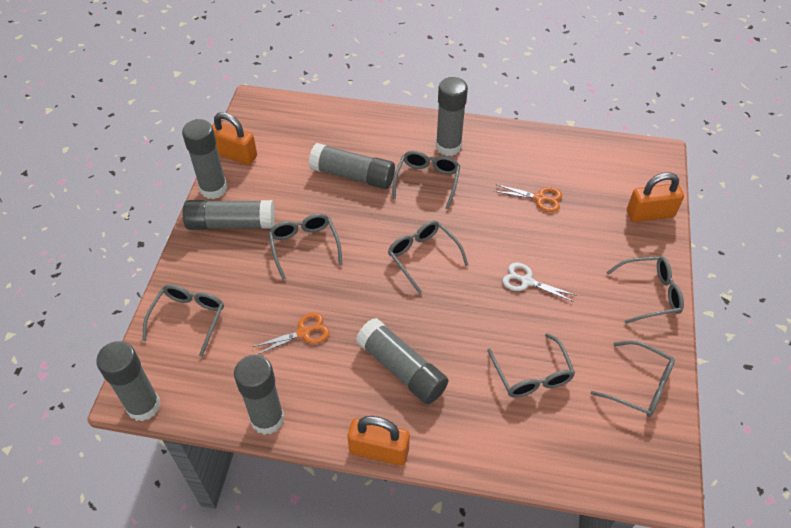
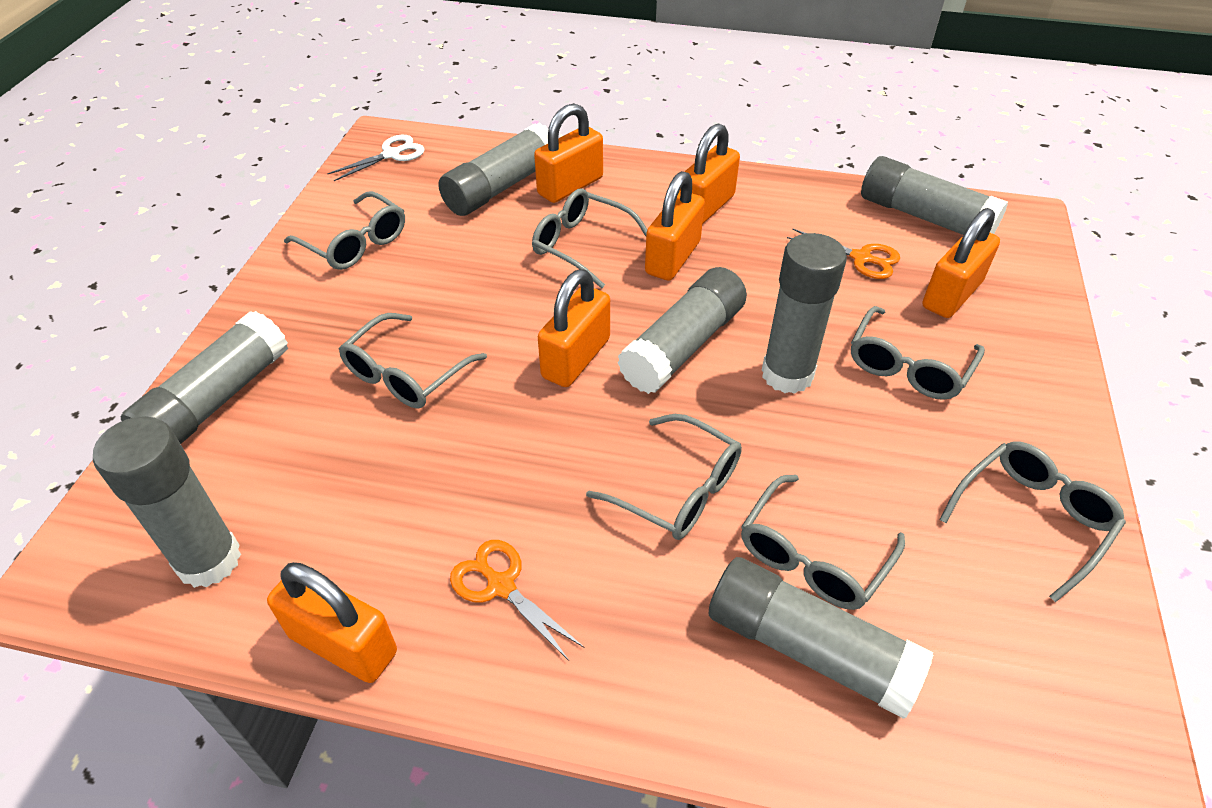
orange padlock: 3 -> 6

